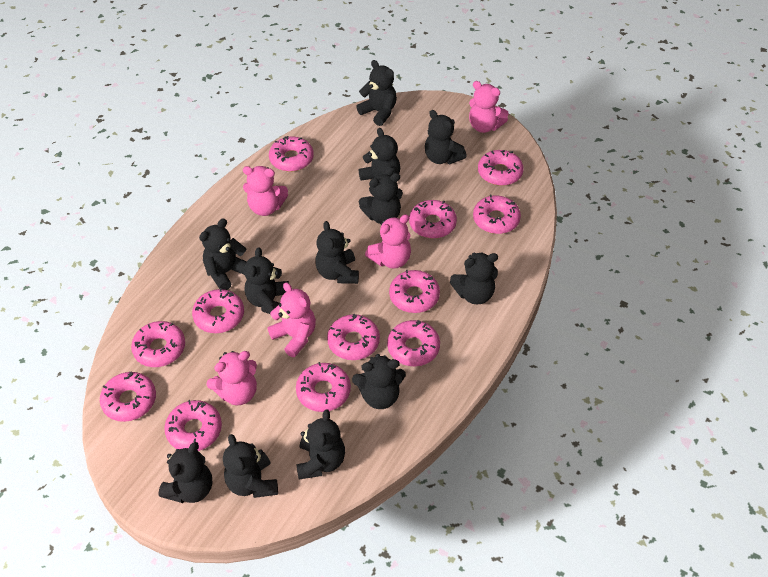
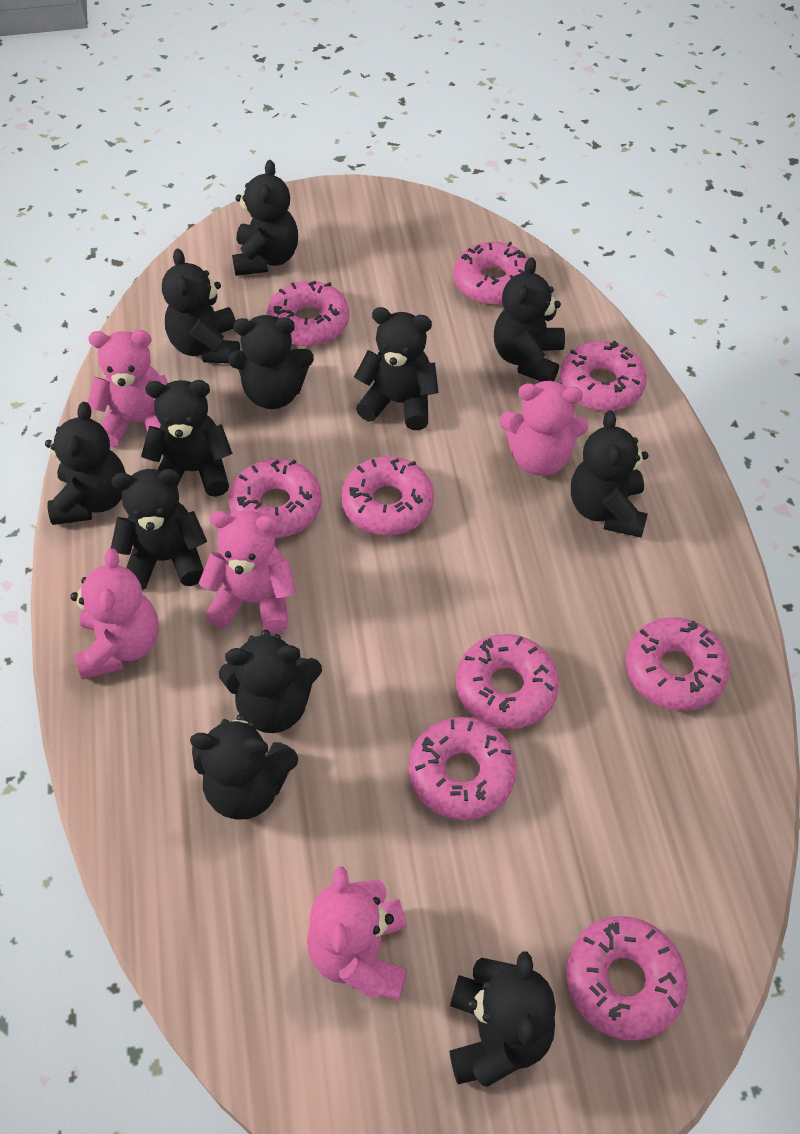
pink donut: 12 -> 9

